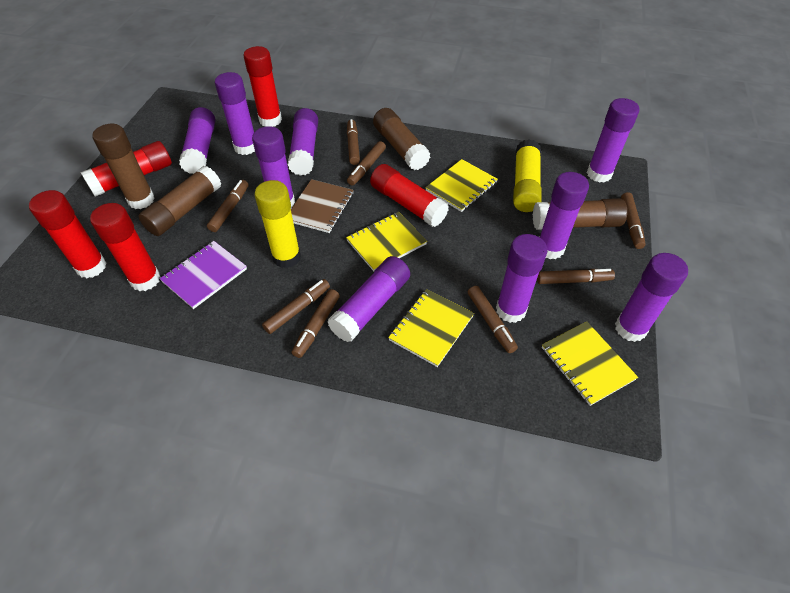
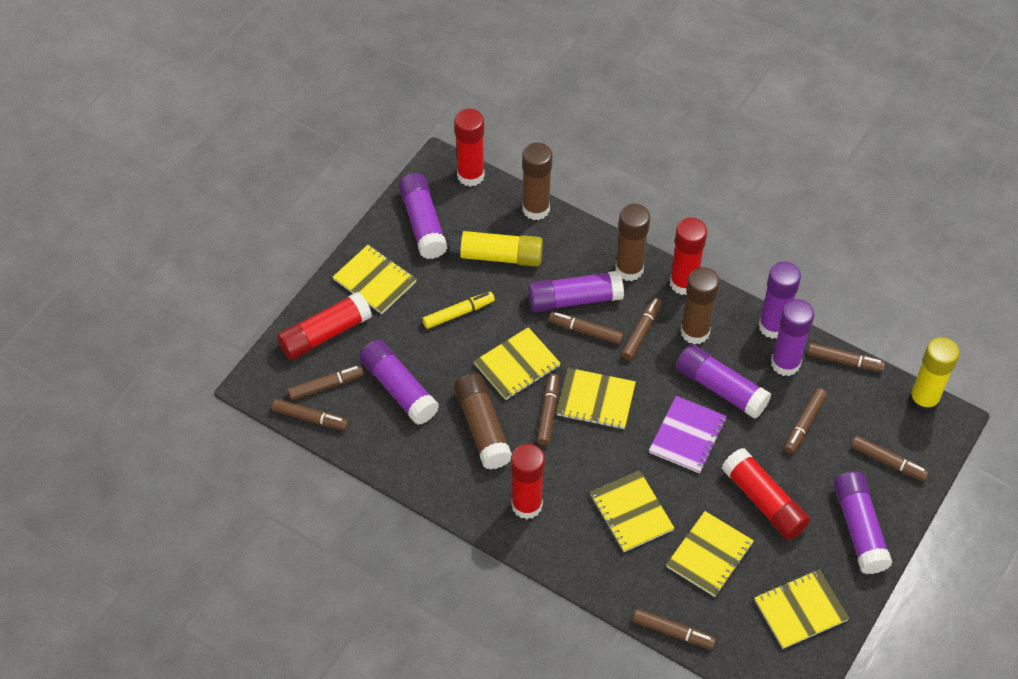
brown marker: 8 -> 9
brown notebook: 1 -> 0
purple glue stick: 9 -> 7
yellow marker: 0 -> 1
yellow notebook: 4 -> 6

